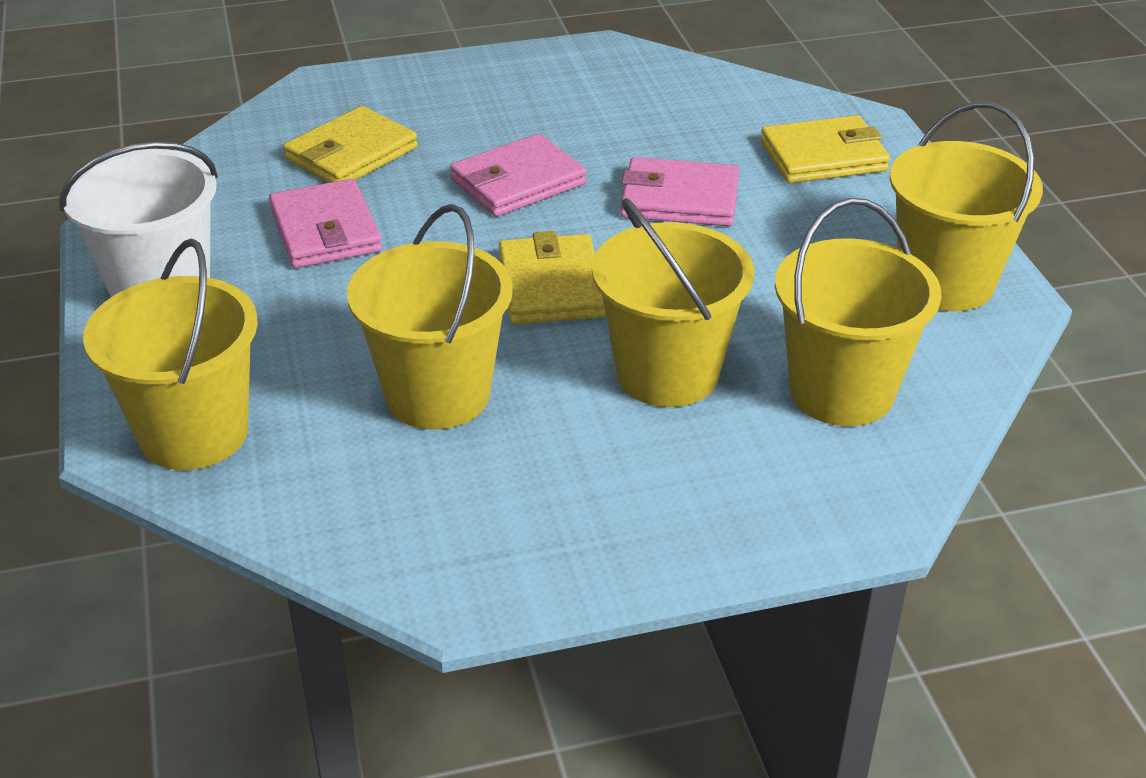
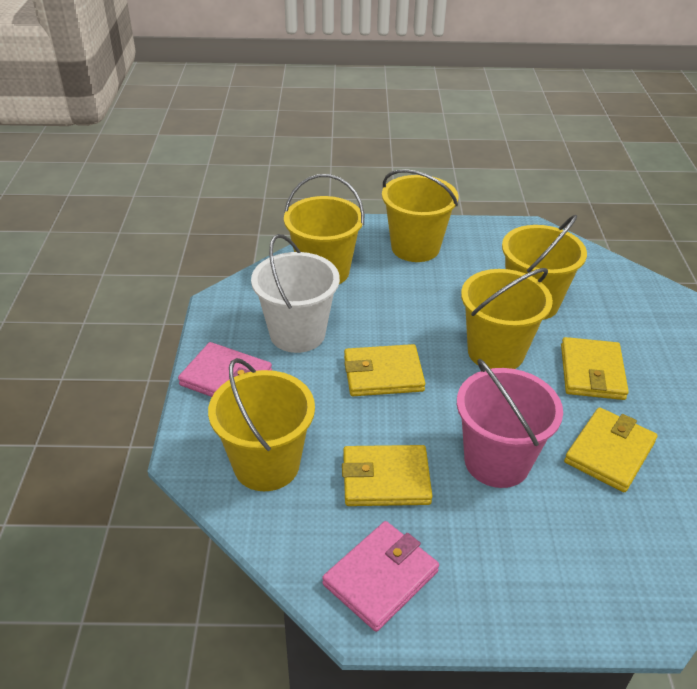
pink bucket: 0 -> 1
pink wallet: 3 -> 2
yellow wallet: 3 -> 4

